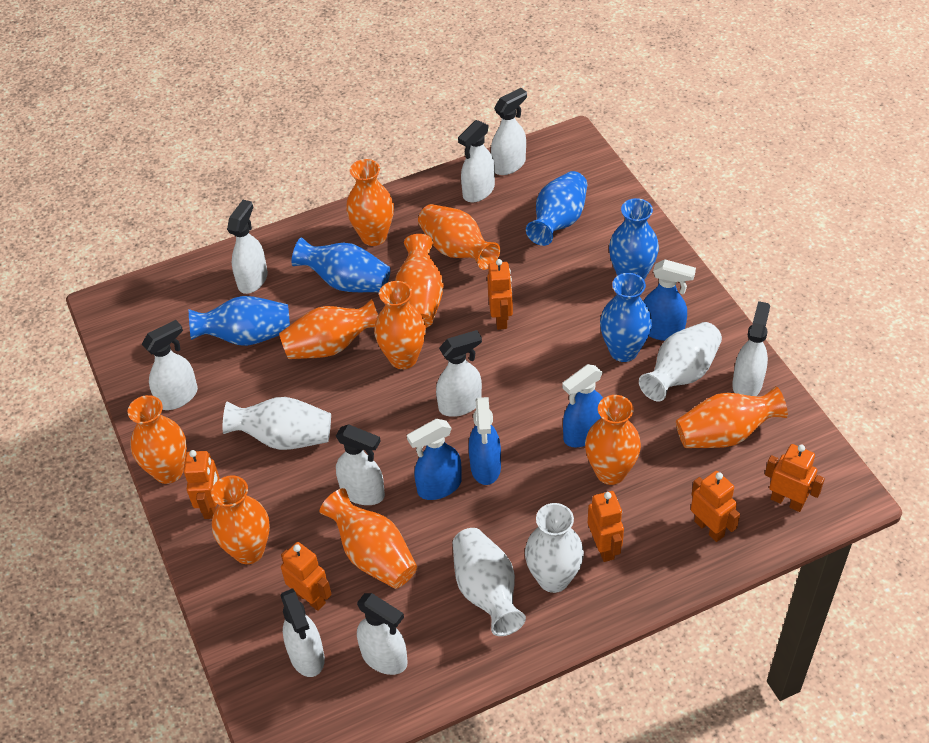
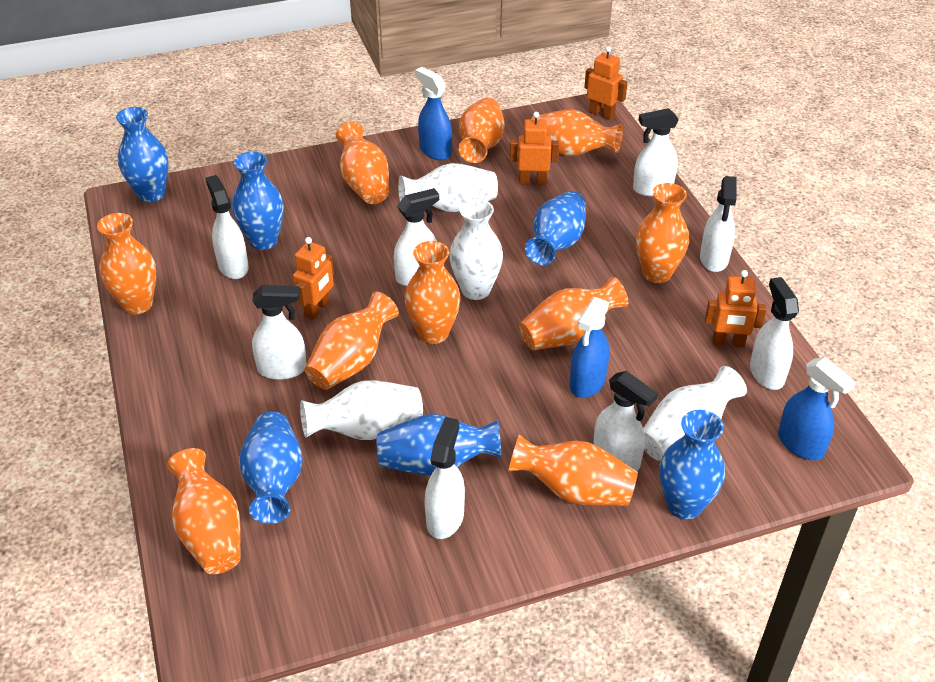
blue spray bottle: 4 -> 3
blue vase: 5 -> 6
orange robot: 6 -> 4
white spray bottle: 9 -> 8

